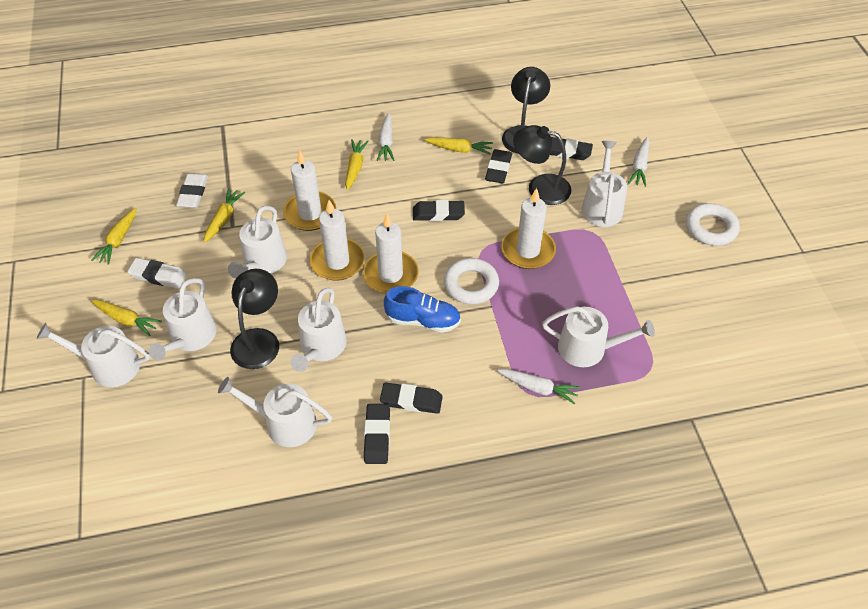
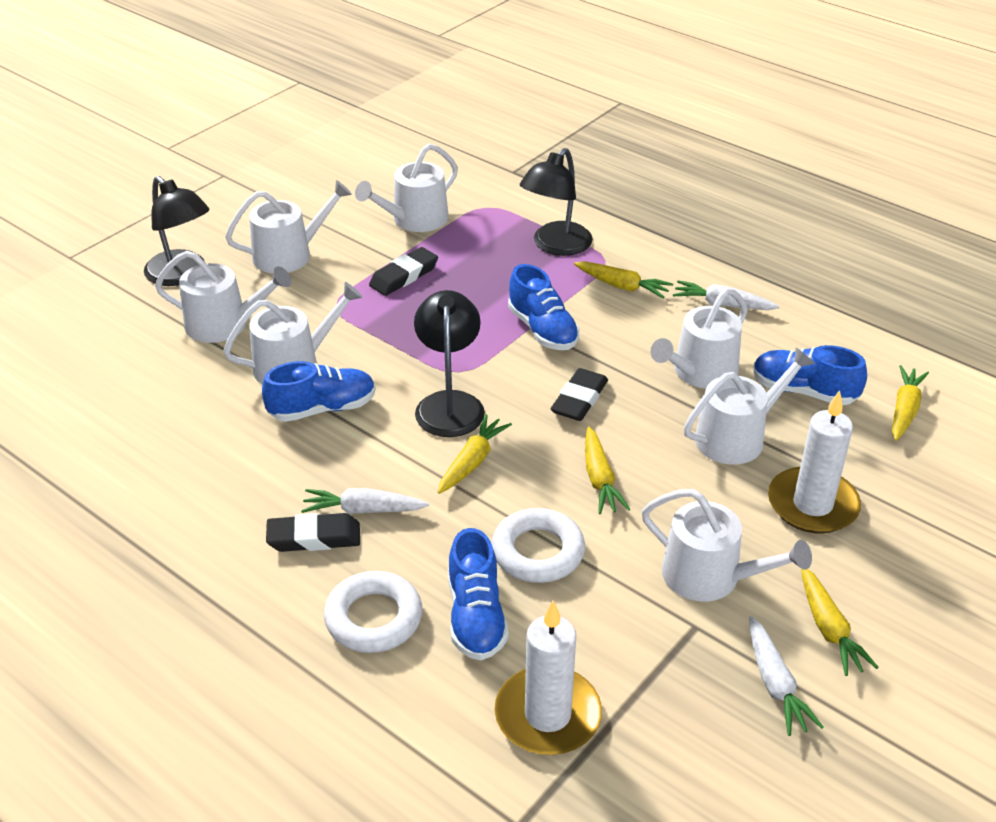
black eraser: 5 -> 3
blue shoe: 1 -> 4
white candle: 4 -> 2
white eraser: 2 -> 0

